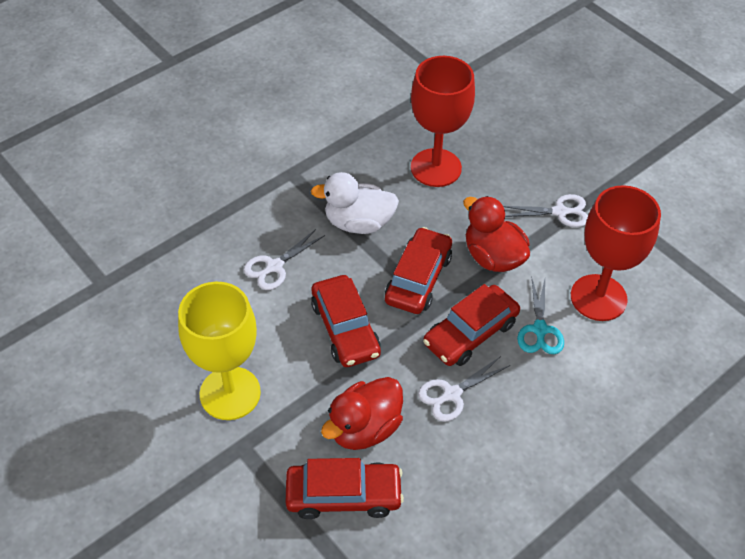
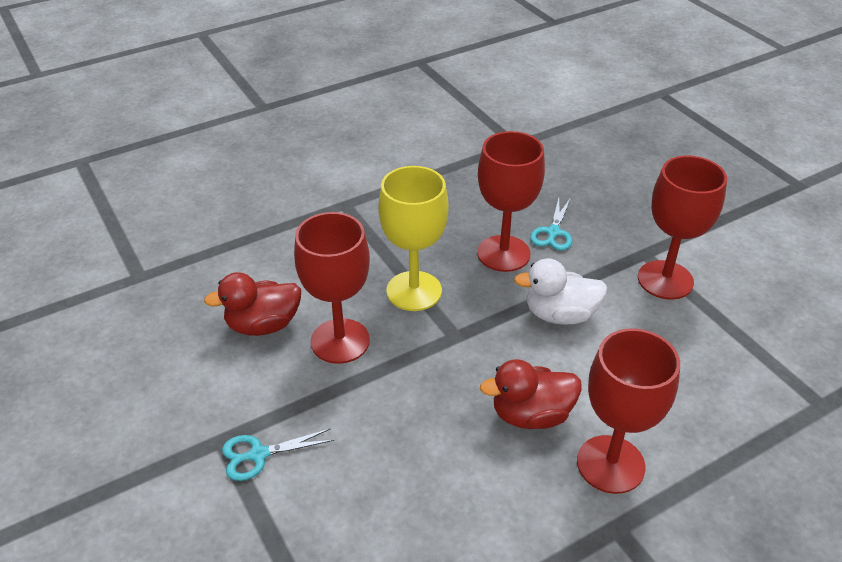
red car: 4 -> 0
red goblet: 2 -> 4
turquoise scissors: 1 -> 2
white scissors: 3 -> 0

